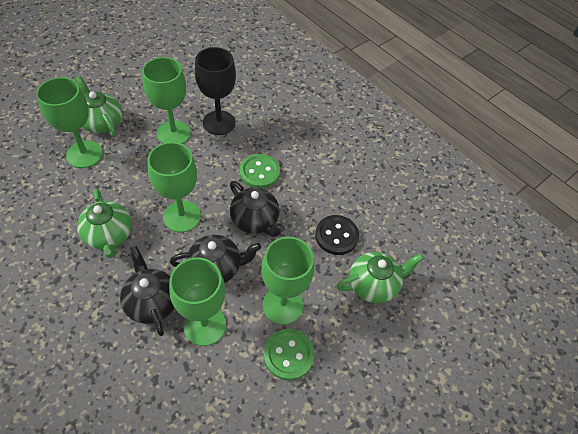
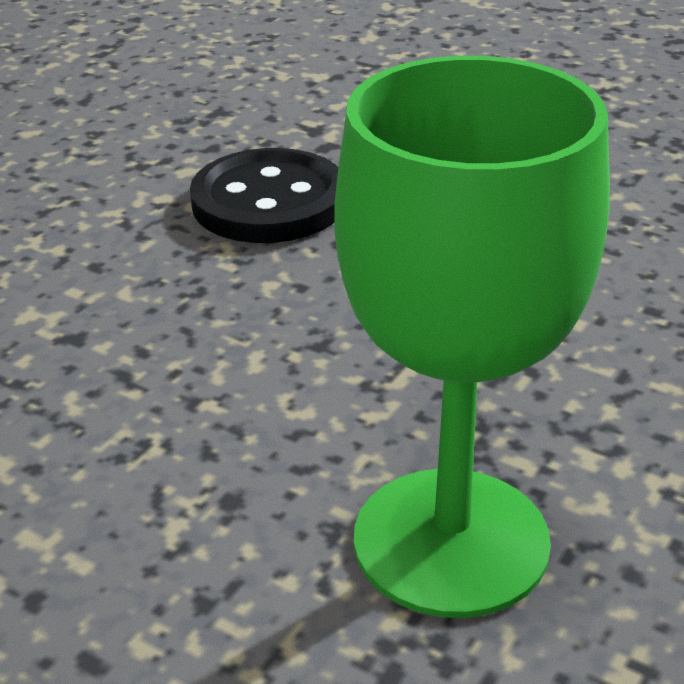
black goblet: 1 -> 0
black teapot: 3 -> 0
green button: 2 -> 0
green goblet: 5 -> 1
green teapot: 3 -> 0

